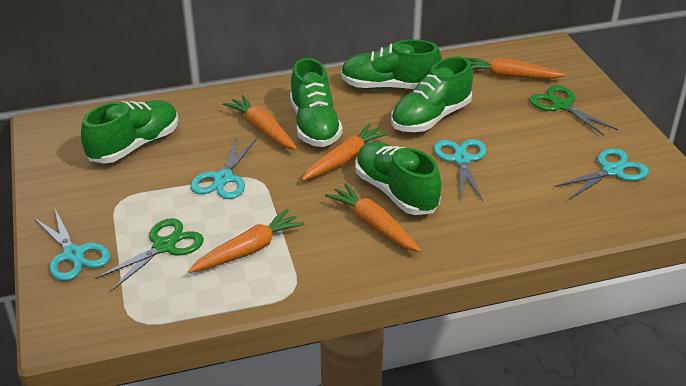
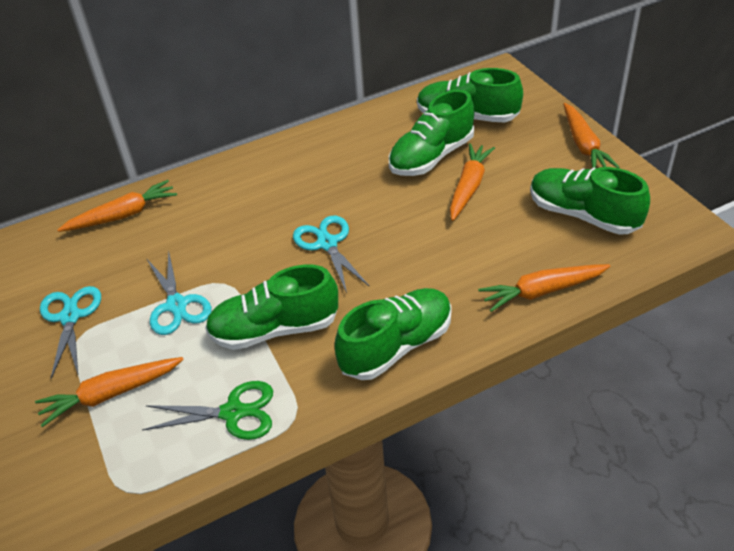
green scissors: 2 -> 1
turquoise scissors: 4 -> 3

